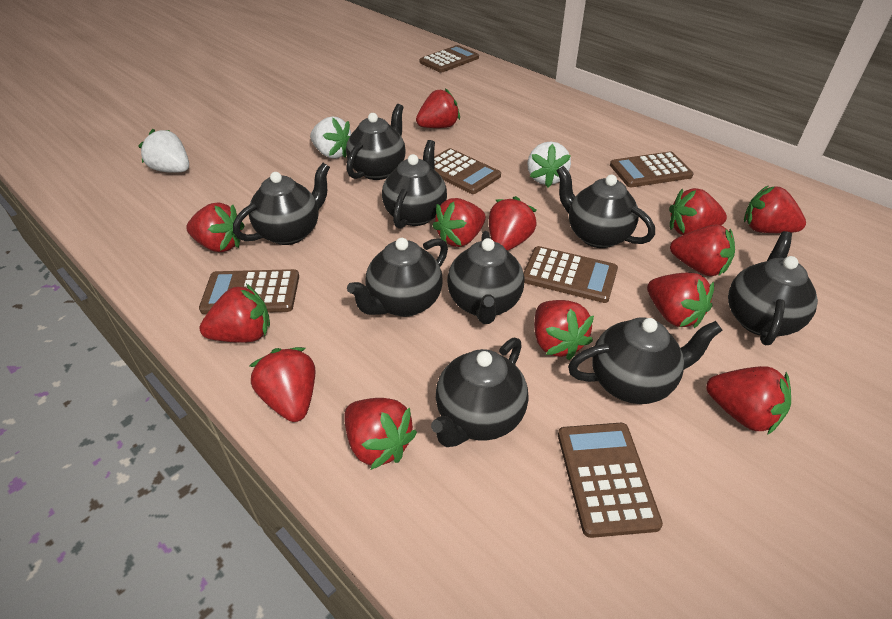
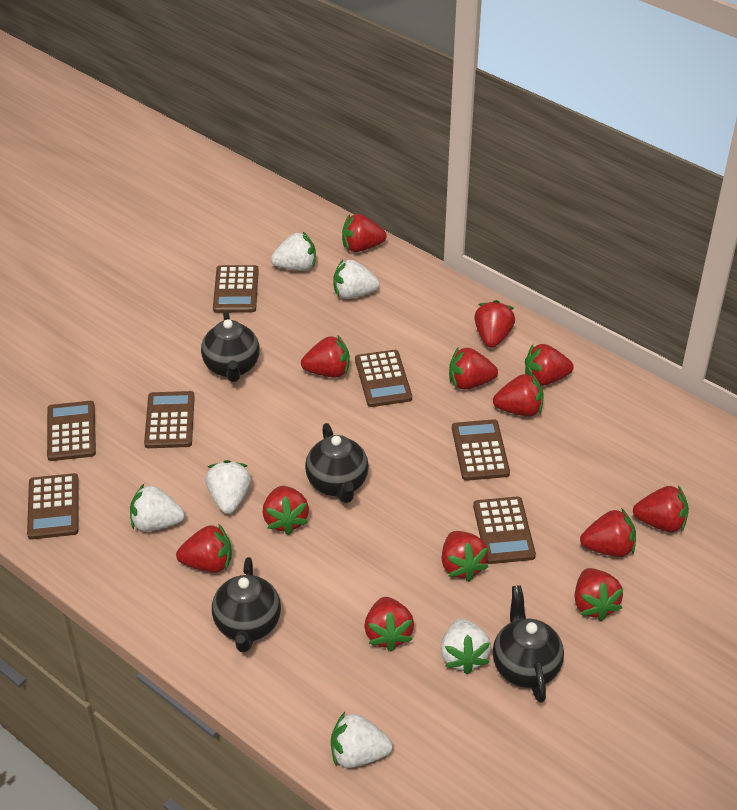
black teapot: 9 -> 4
brown calculator: 6 -> 7
white strawberry: 3 -> 6

